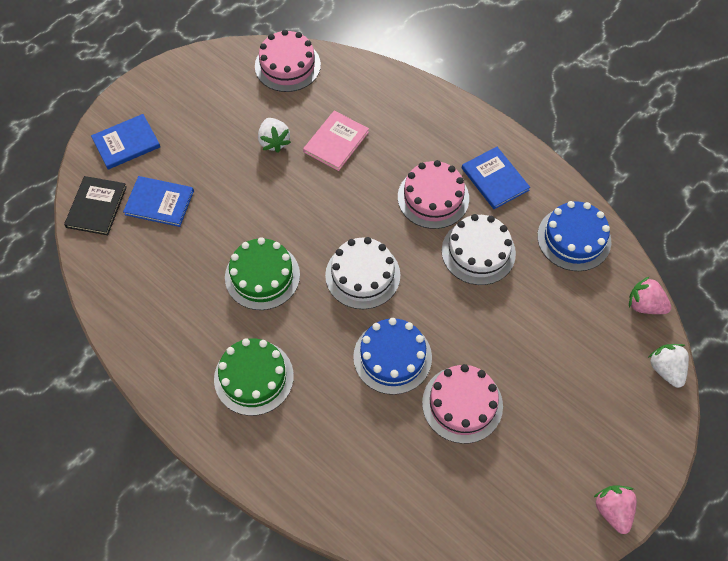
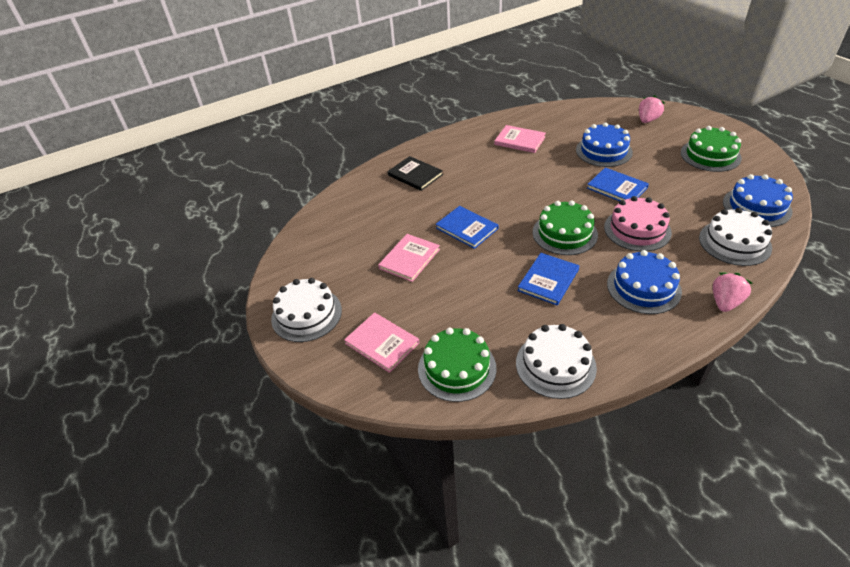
blue cake: 2 -> 3
green cake: 2 -> 3
pink book: 1 -> 3
pink cake: 3 -> 1
white cake: 2 -> 3
white strawberry: 2 -> 0

